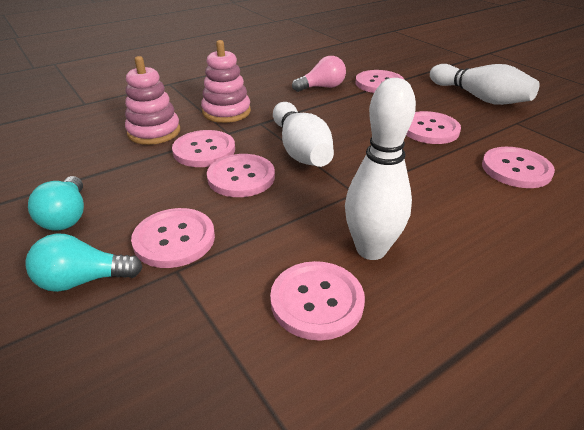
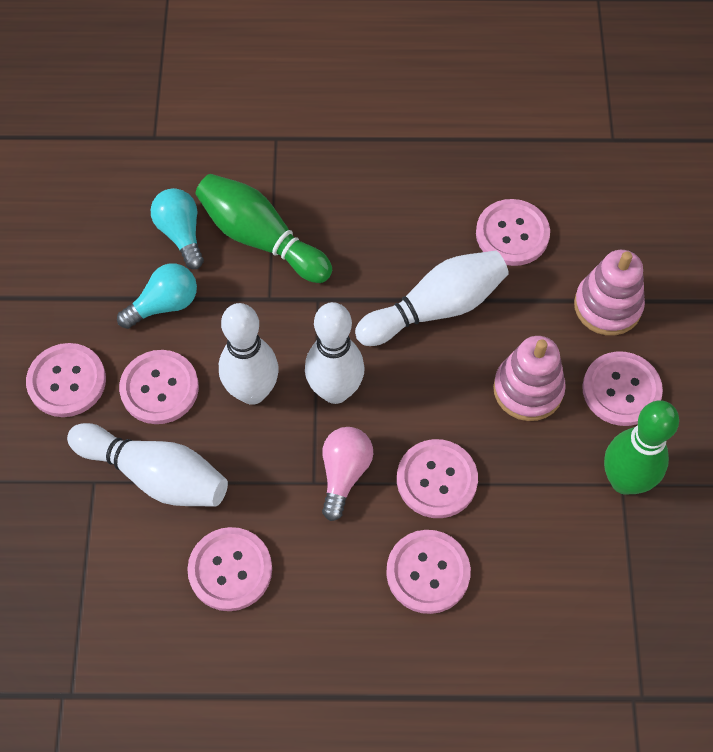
green bowling pin: 0 -> 2
white bowling pin: 3 -> 4

